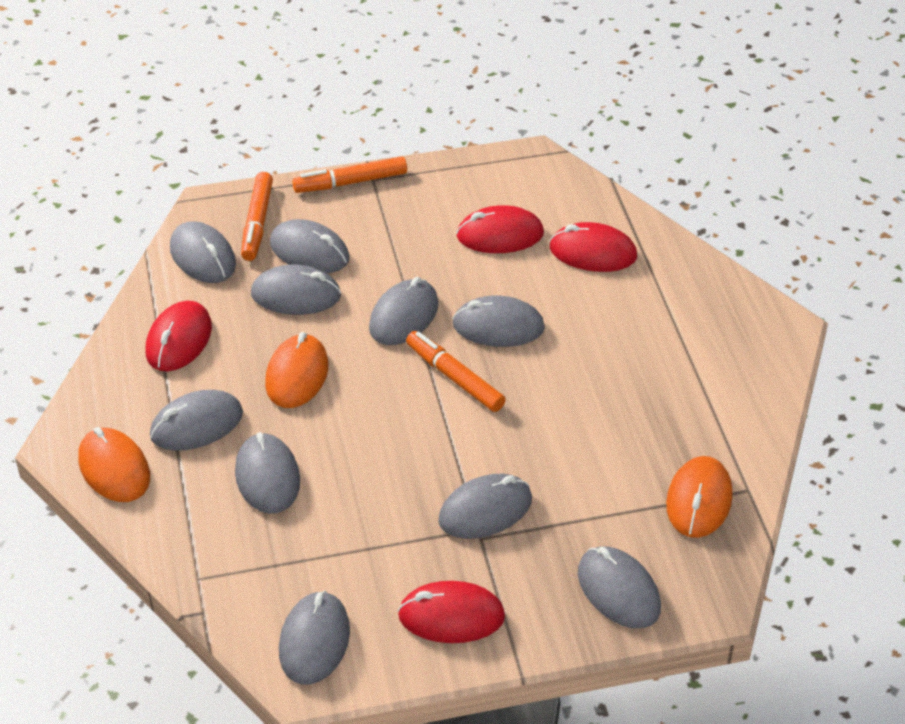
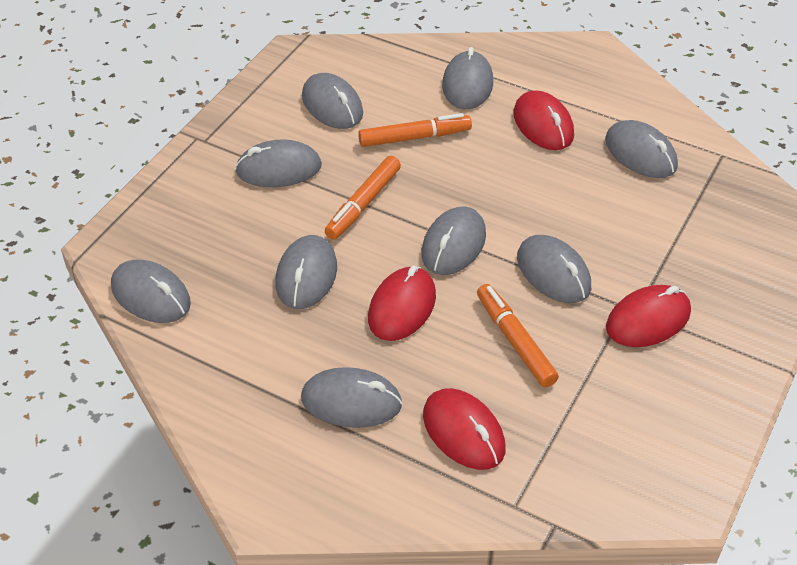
grey mouse: 10 -> 9
orange mouse: 3 -> 0

